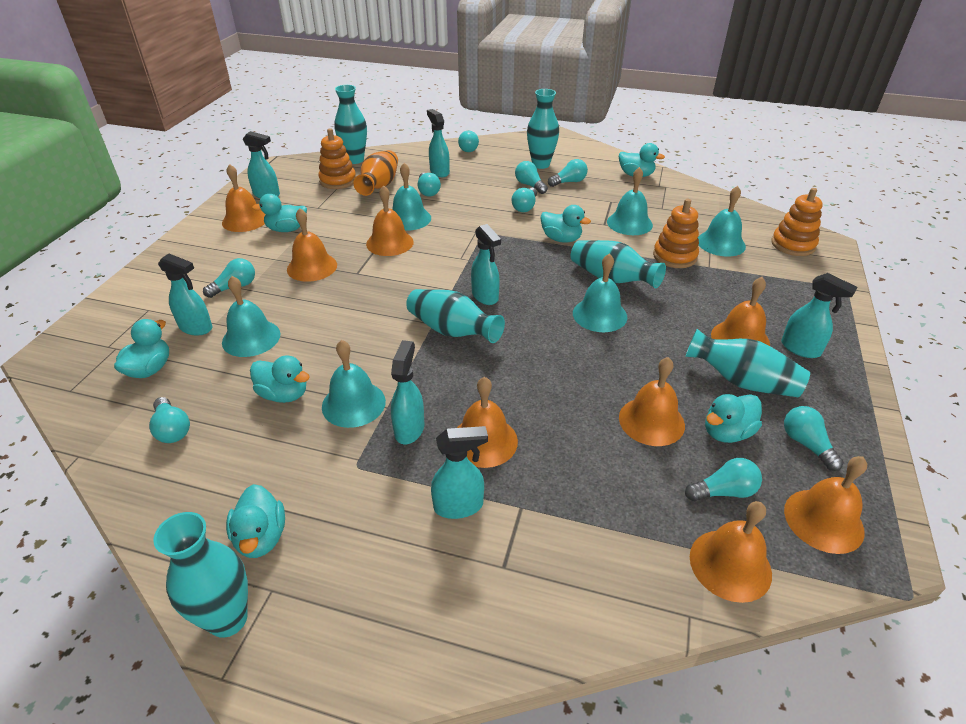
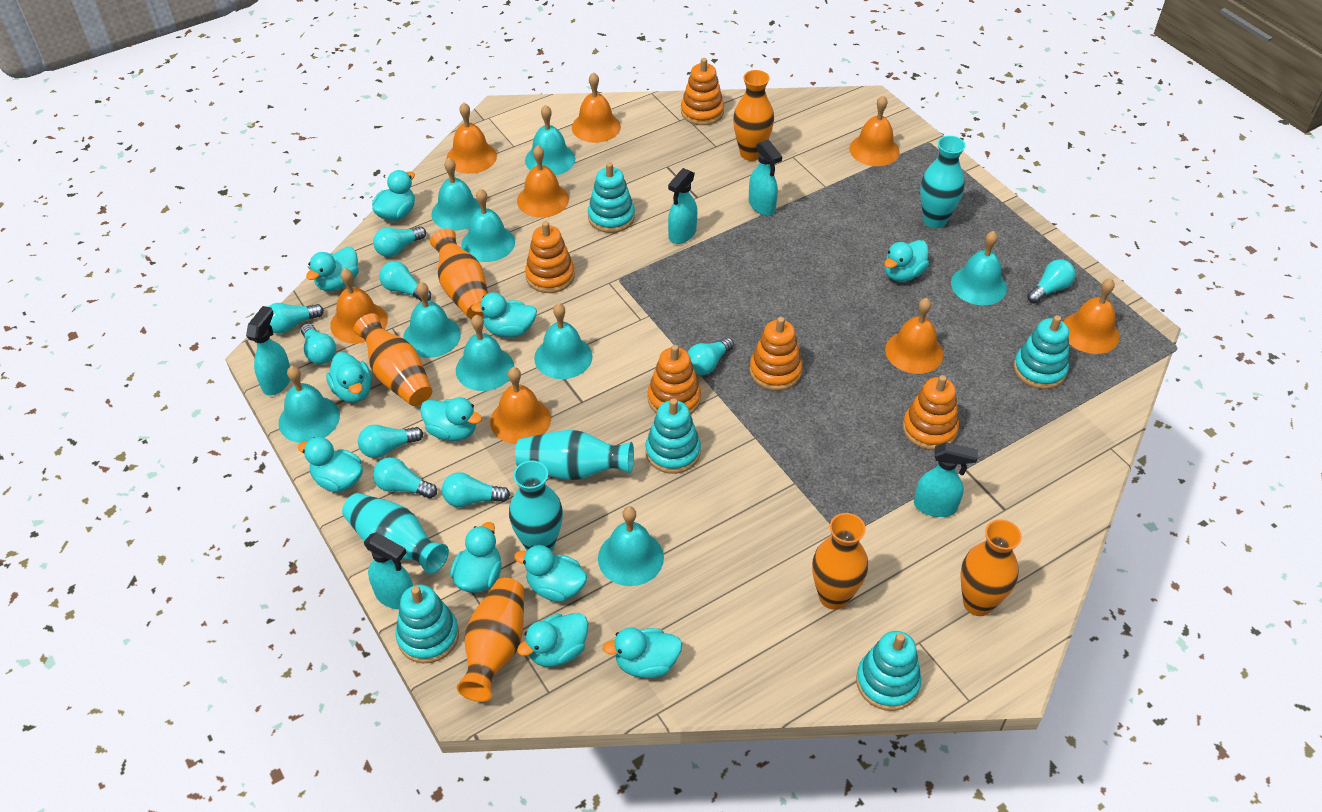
orange stacking toy: 3 -> 5
orange vase: 1 -> 6
turquoise bell: 6 -> 9
turquoise duck: 7 -> 11
turquoise spray bottle: 7 -> 5
turquoise stacking toy: 0 -> 5
turquoise vase: 6 -> 4

